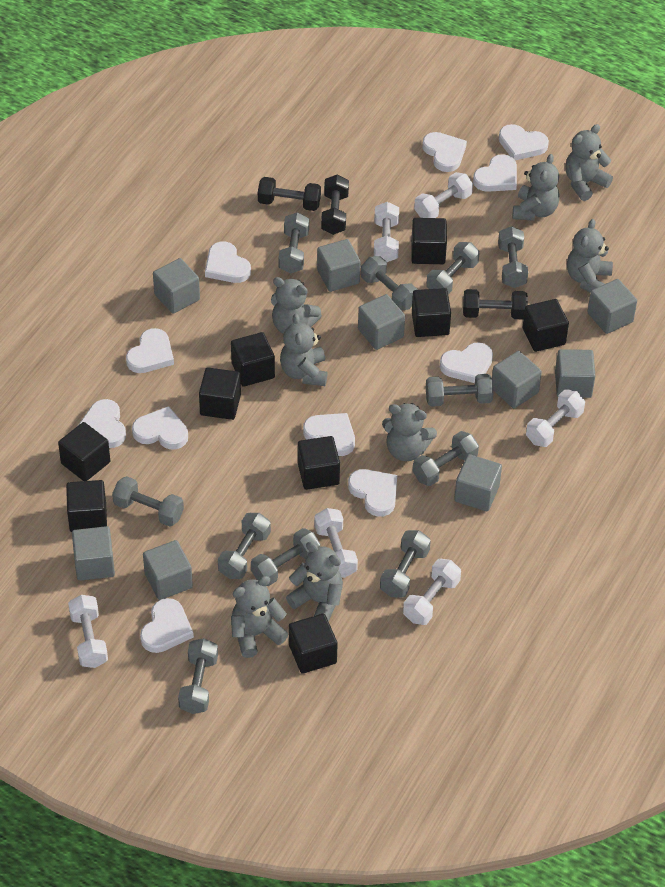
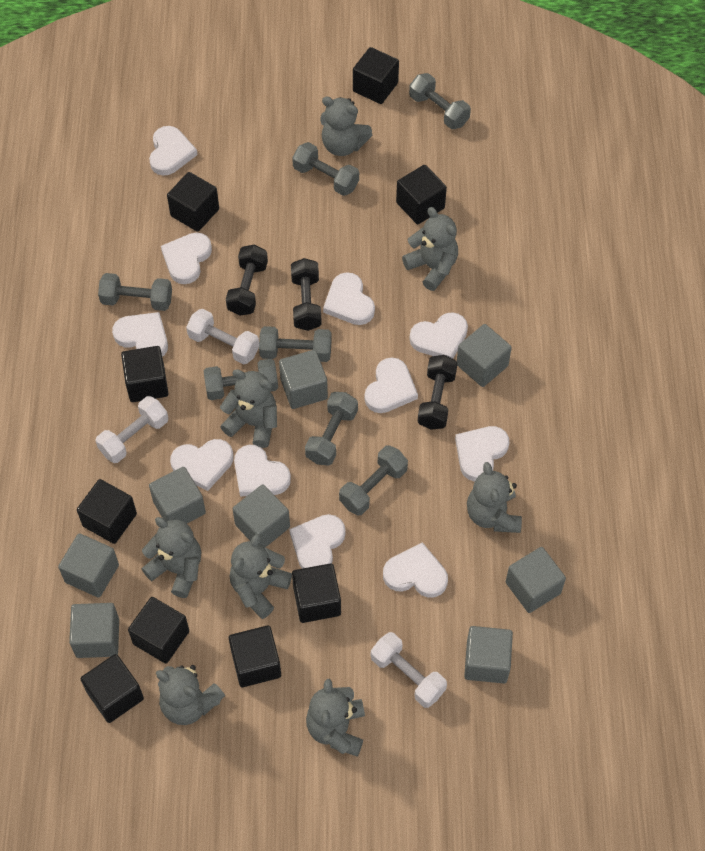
grey cube: 9 -> 8
grey dumbbell: 11 -> 7
white dumbbell: 6 -> 3

